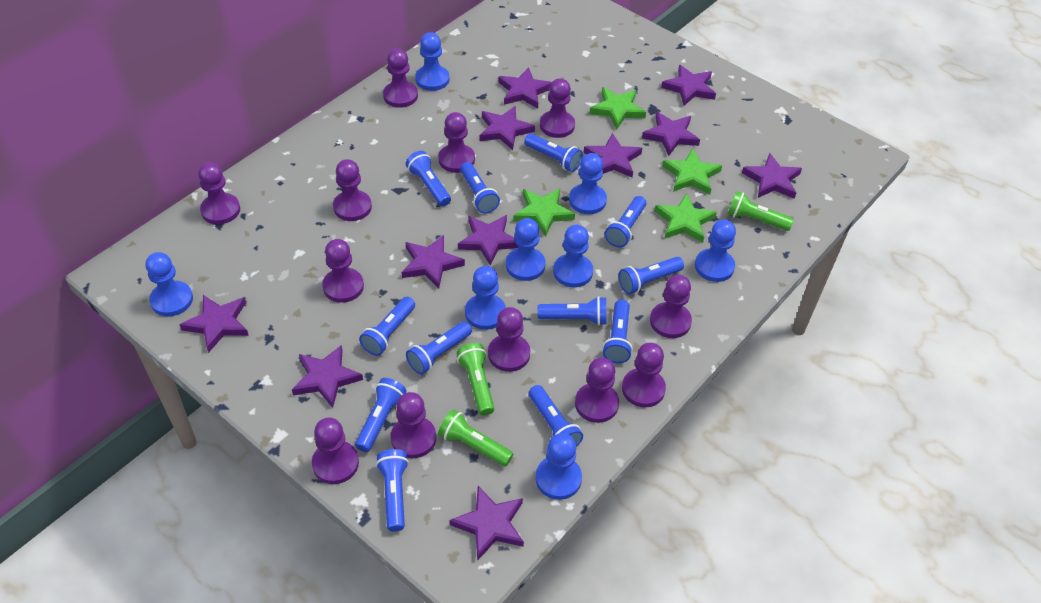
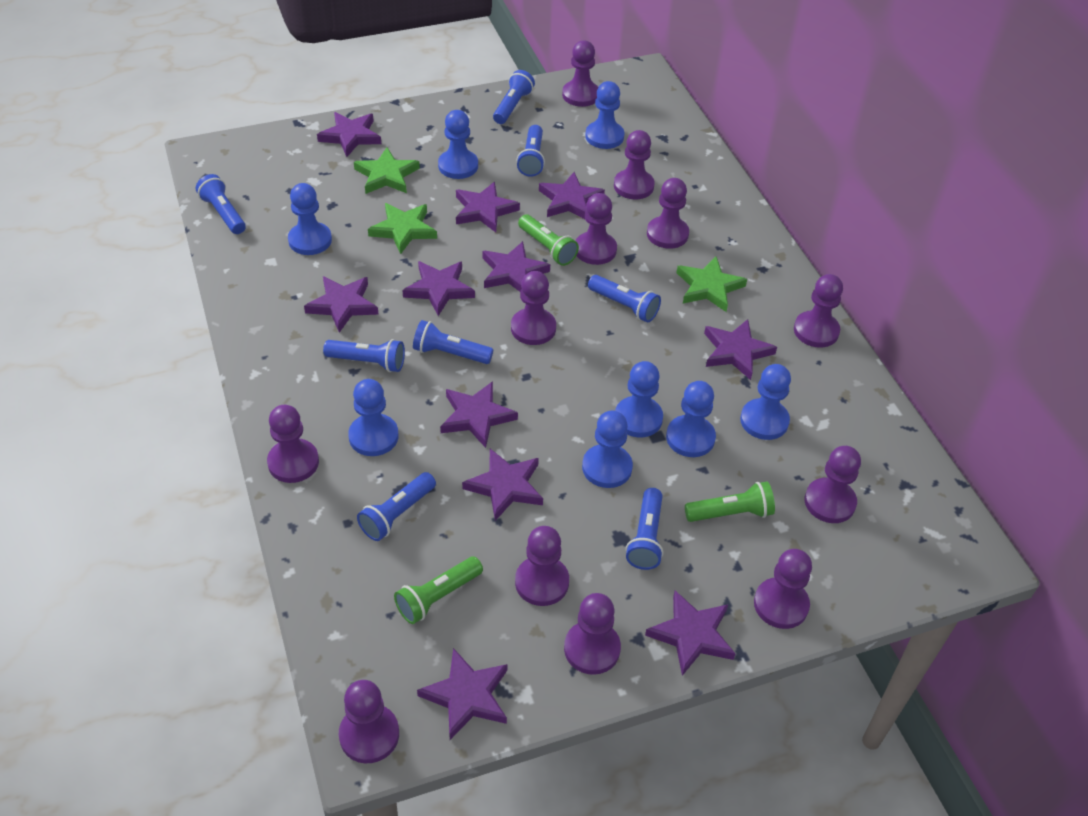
blue flashlight: 12 -> 8
green star: 4 -> 3

